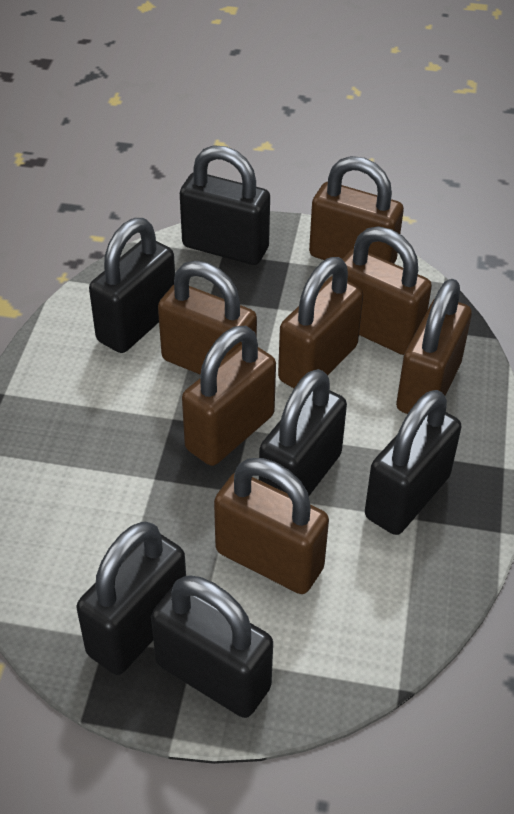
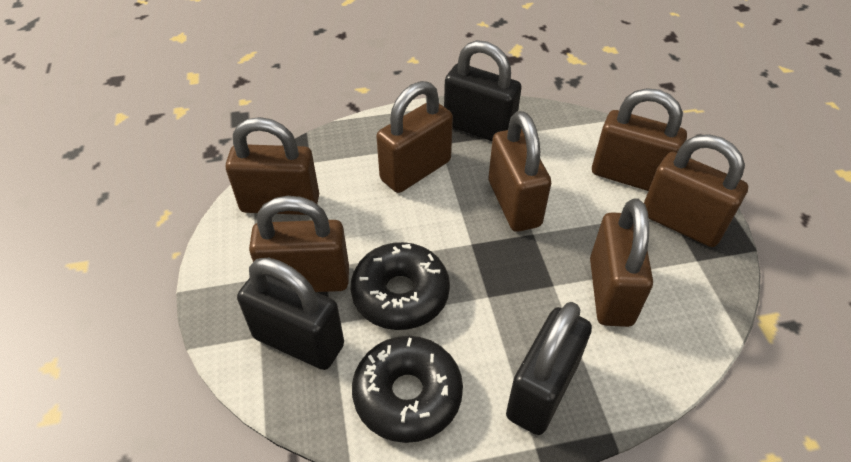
black donut: 0 -> 2
black padlock: 6 -> 3

